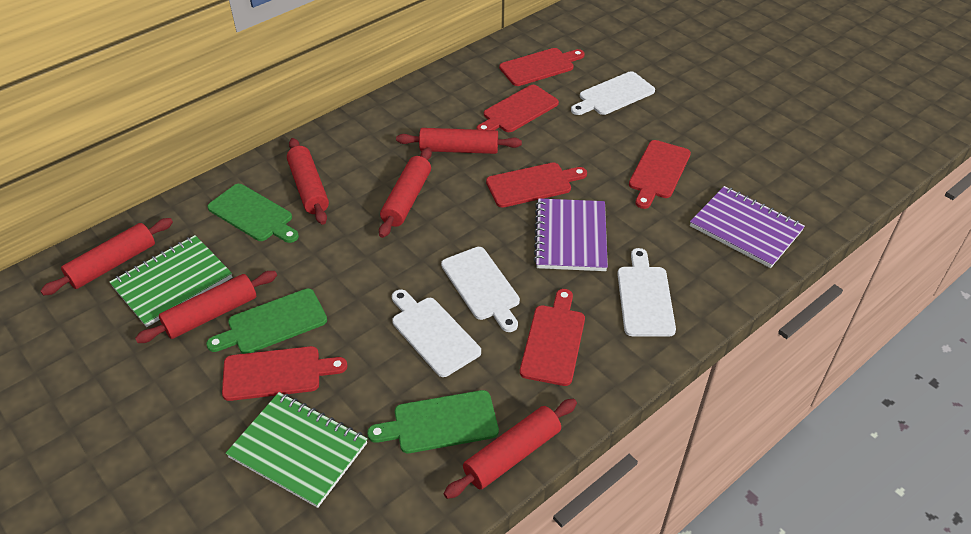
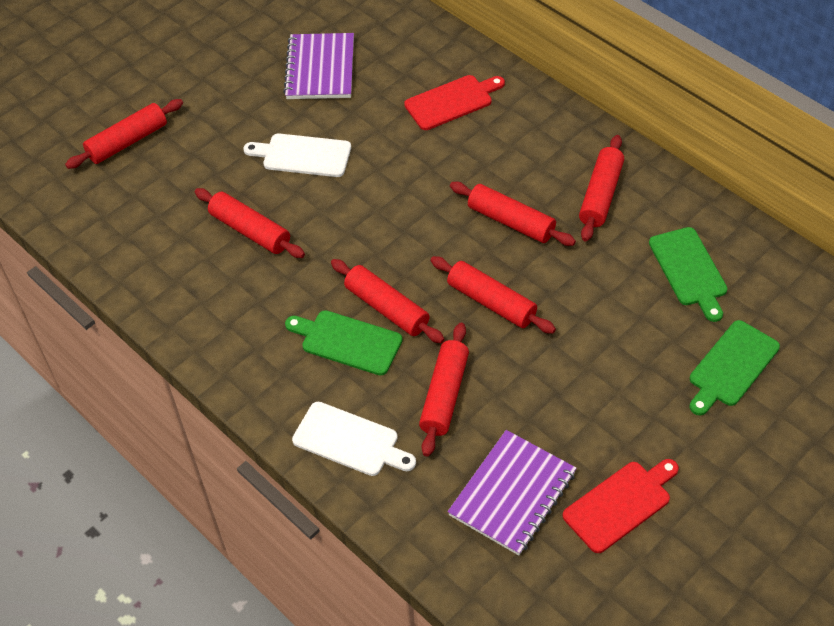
green notebook: 2 -> 0
red cutting board: 6 -> 2
red rolling pin: 6 -> 7
white cutting board: 4 -> 2

